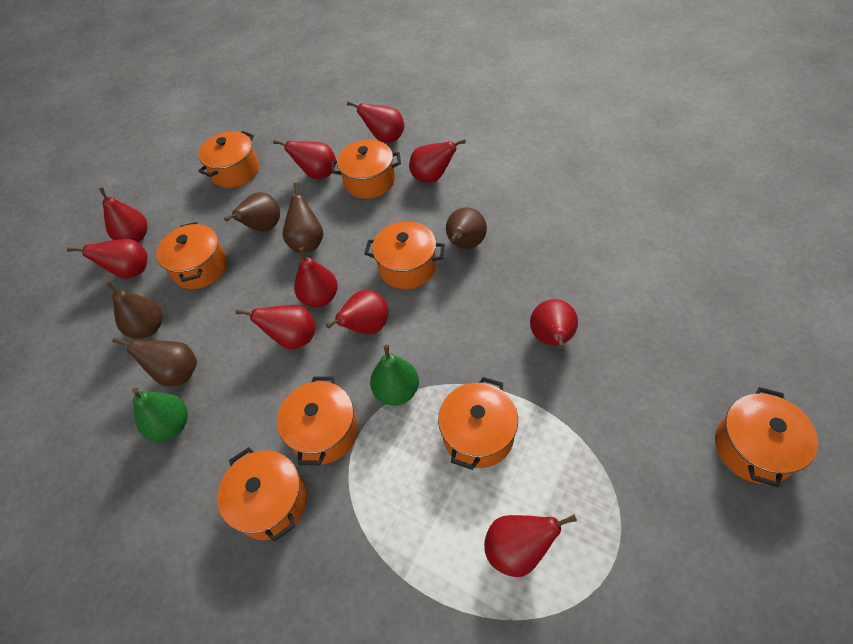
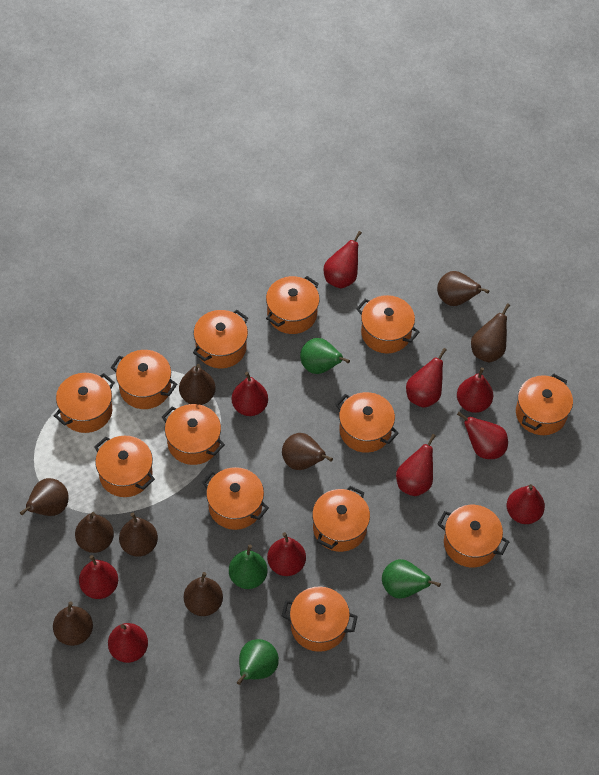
brown pear: 5 -> 9
green pear: 2 -> 4
orange pot: 8 -> 13

